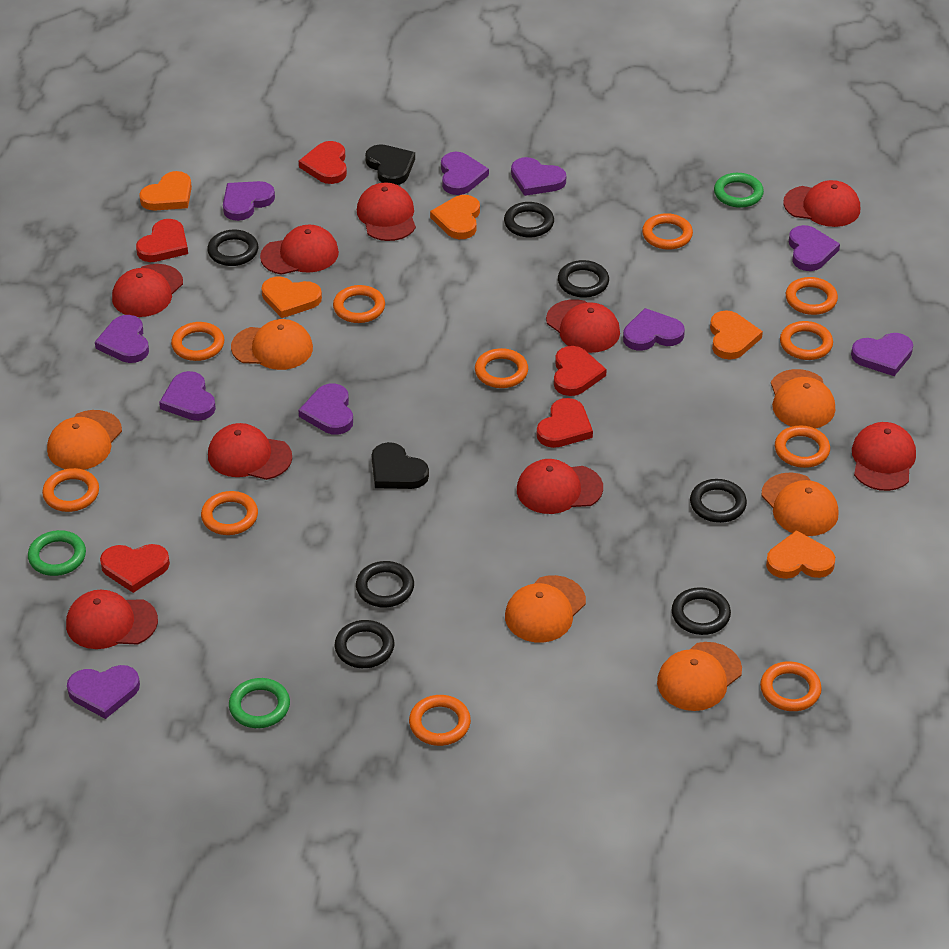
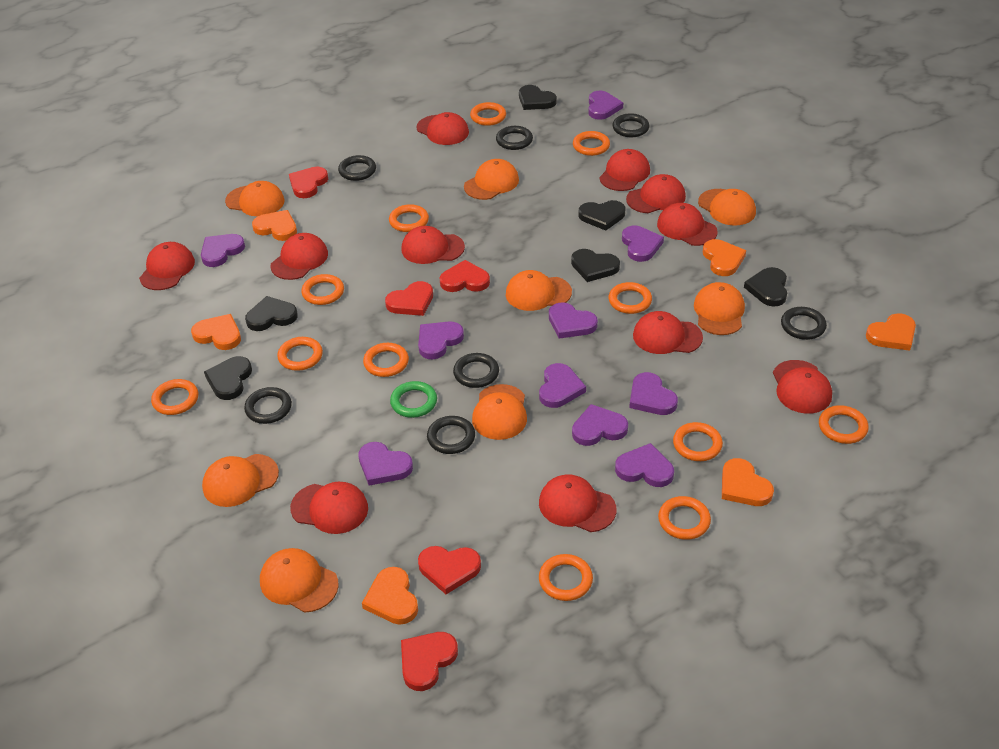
black heart: 2 -> 6
green ring: 3 -> 1
orange cap: 6 -> 8
orange heart: 5 -> 6
orange ring: 11 -> 12
red cap: 9 -> 11

